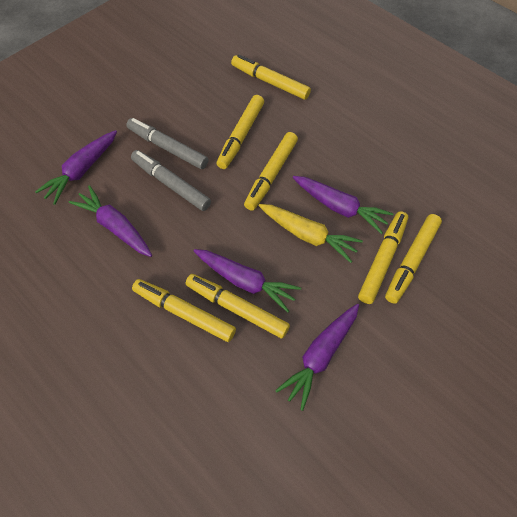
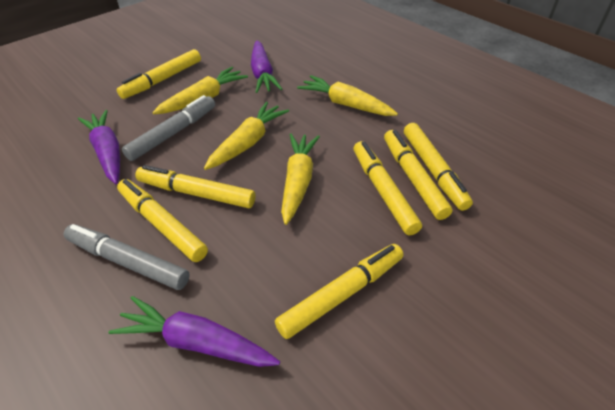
purple carrot: 5 -> 3
yellow carrot: 1 -> 4

